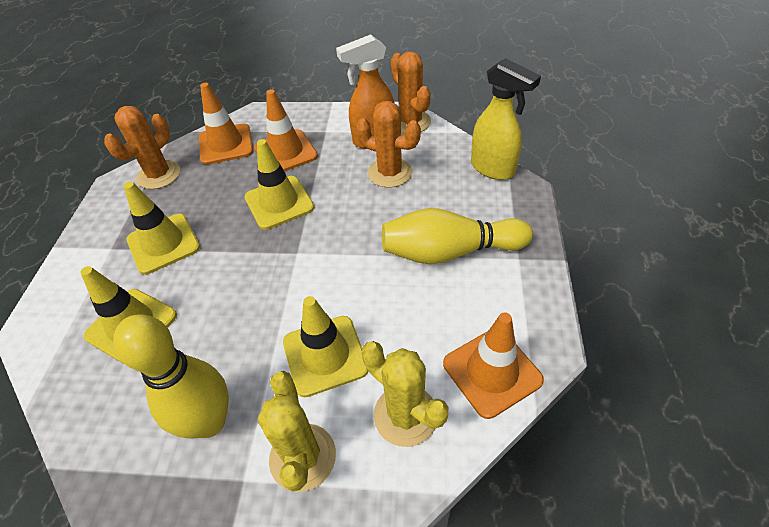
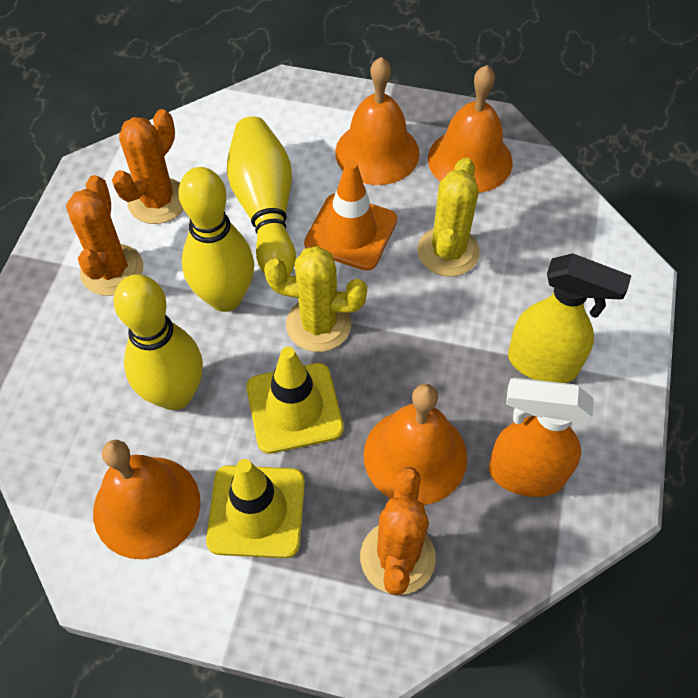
orange bell: 0 -> 4
orange traffic cone: 3 -> 1
yellow bowling pin: 2 -> 3
yellow traffic cone: 4 -> 2

